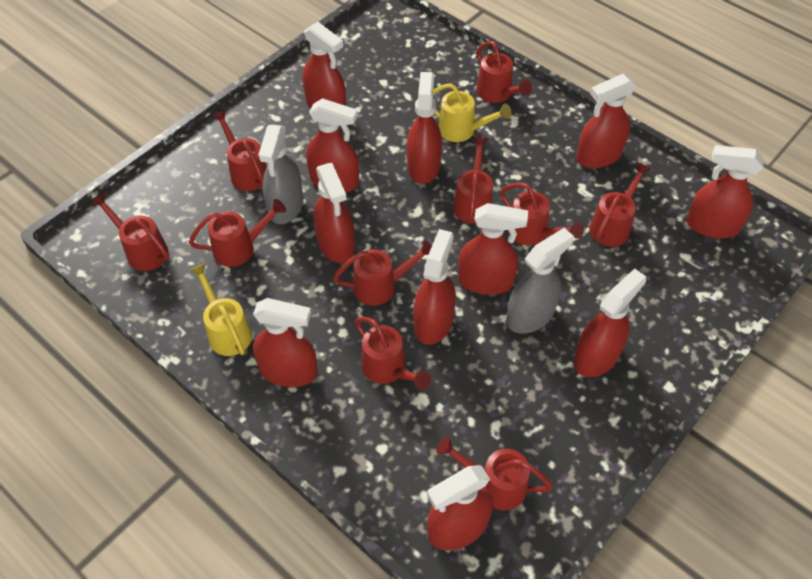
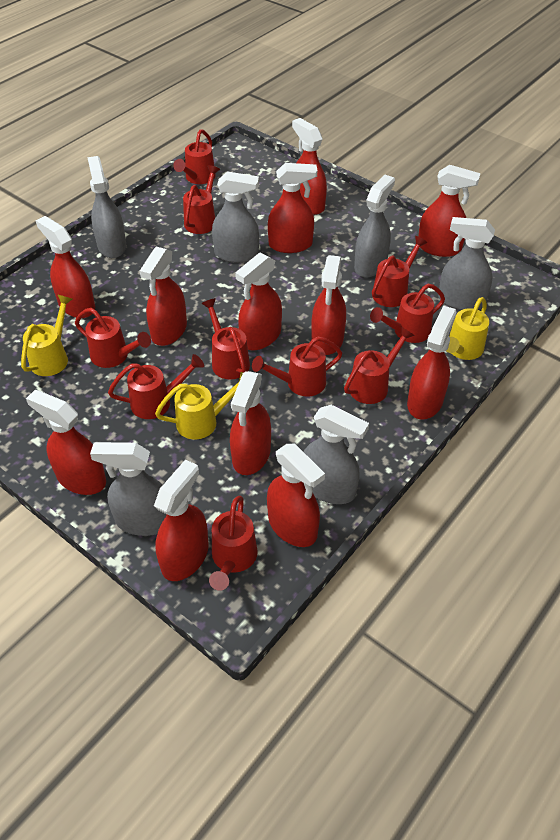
grey spray bottle: 2 -> 6
red spray bottle: 11 -> 12
yellow watering can: 2 -> 3

